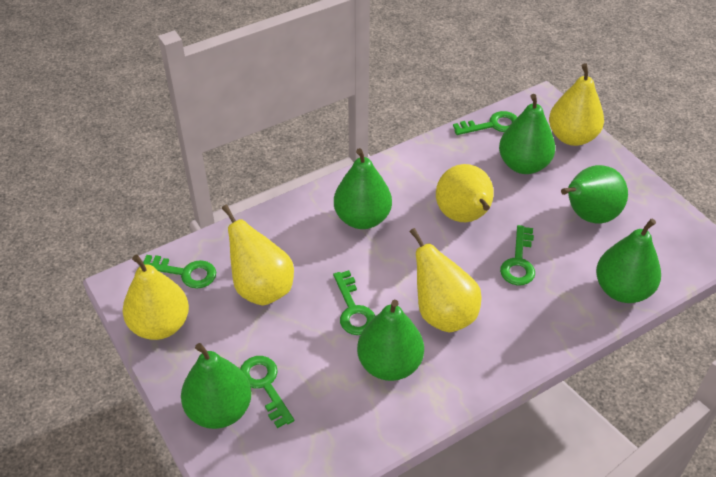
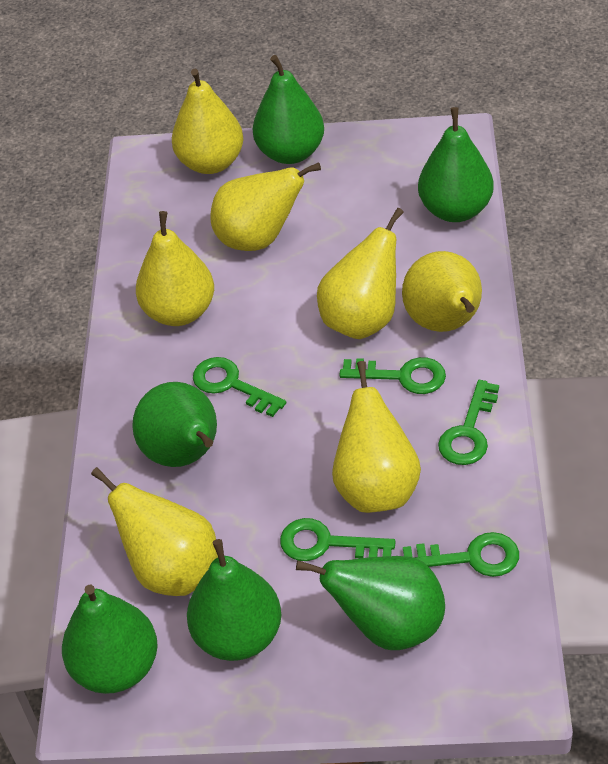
yellow pear: 5 -> 7

